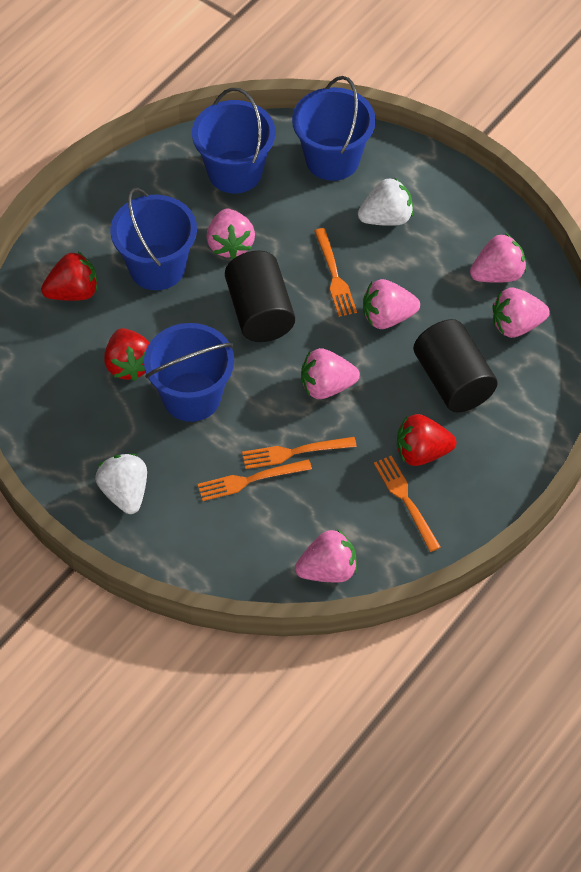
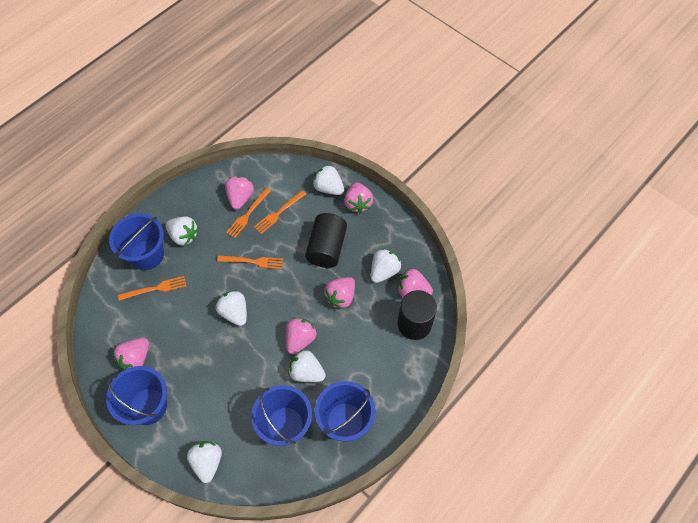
red strawberry: 3 -> 0
white strawberry: 2 -> 6

